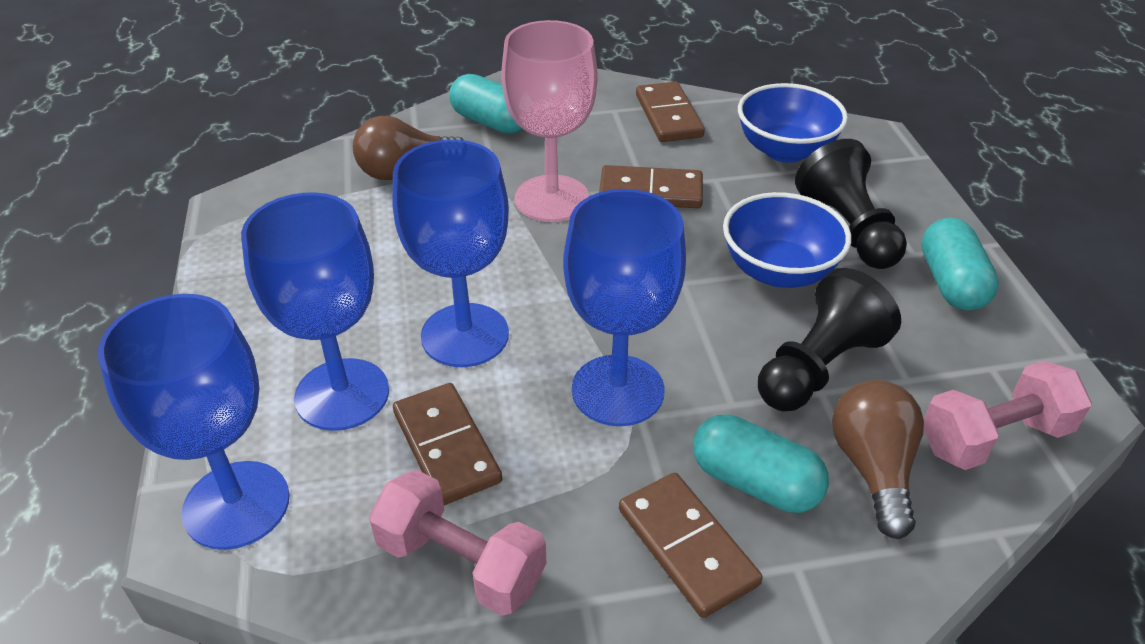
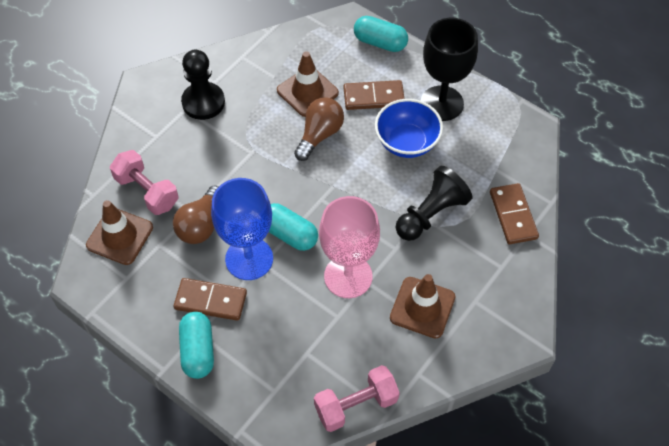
black goblet: 0 -> 1
blue bowl: 2 -> 1
blue goblet: 4 -> 1
brown domino: 4 -> 3
brown traffic cone: 0 -> 3

